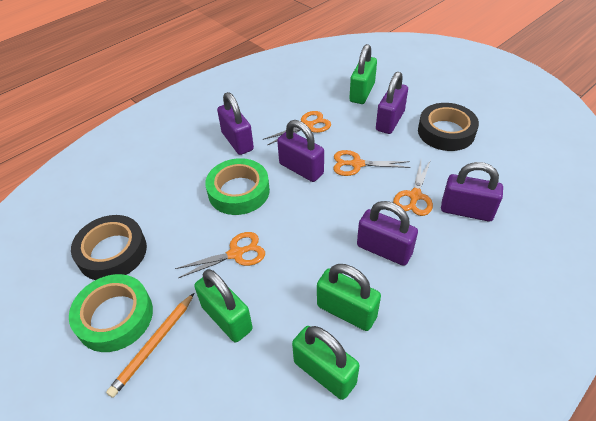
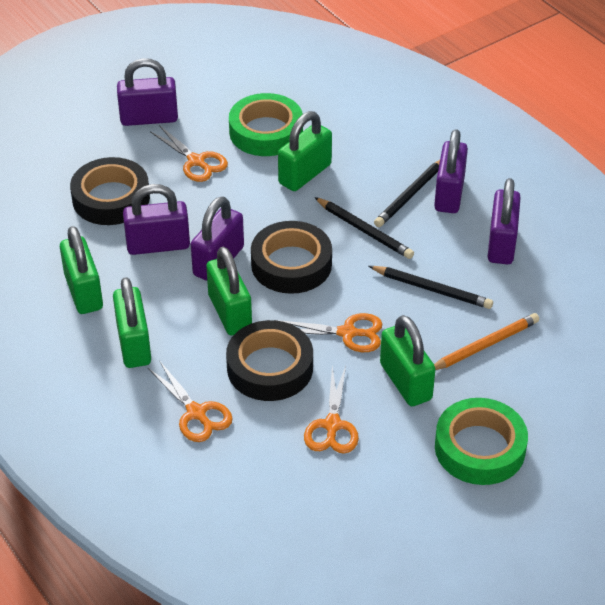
black pencil: 0 -> 3
black tape: 2 -> 3
green padlock: 4 -> 5

